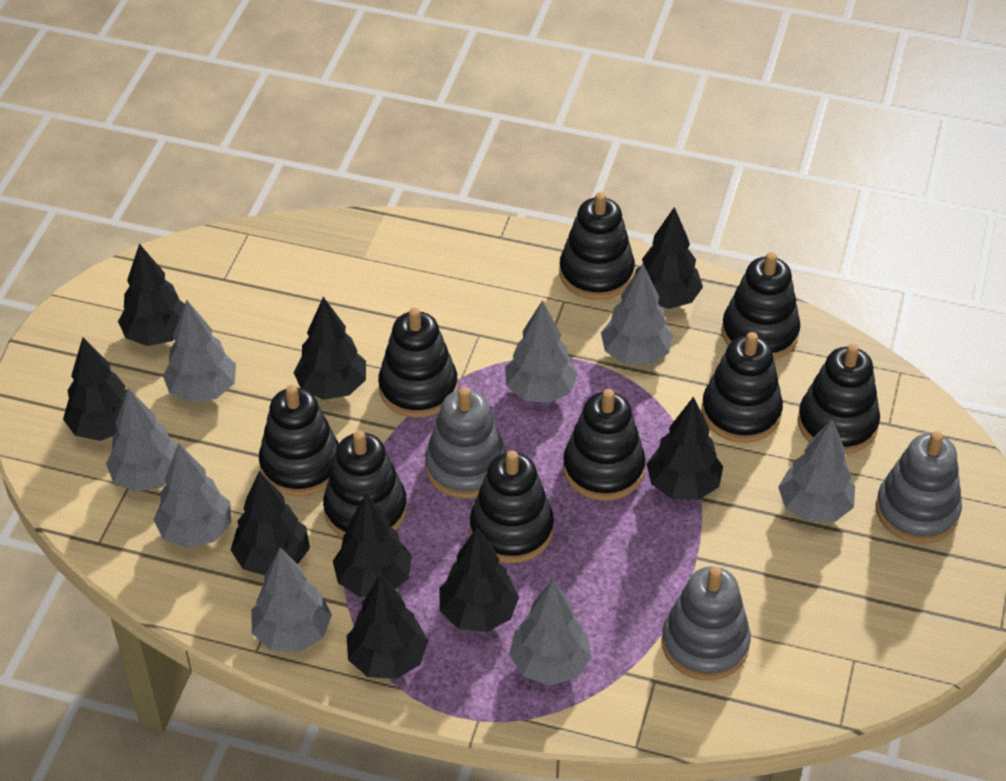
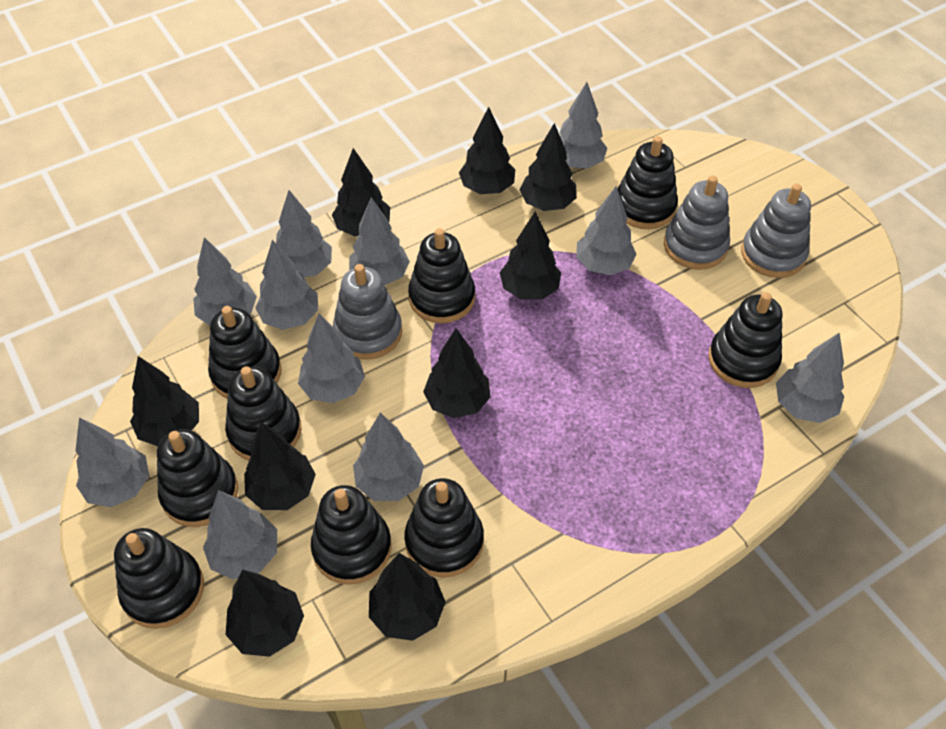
grey tree: 8 -> 11

